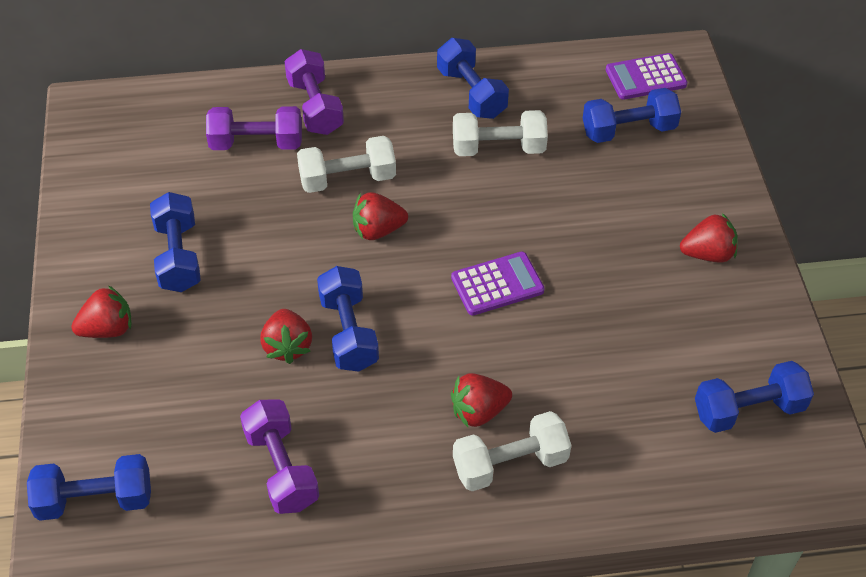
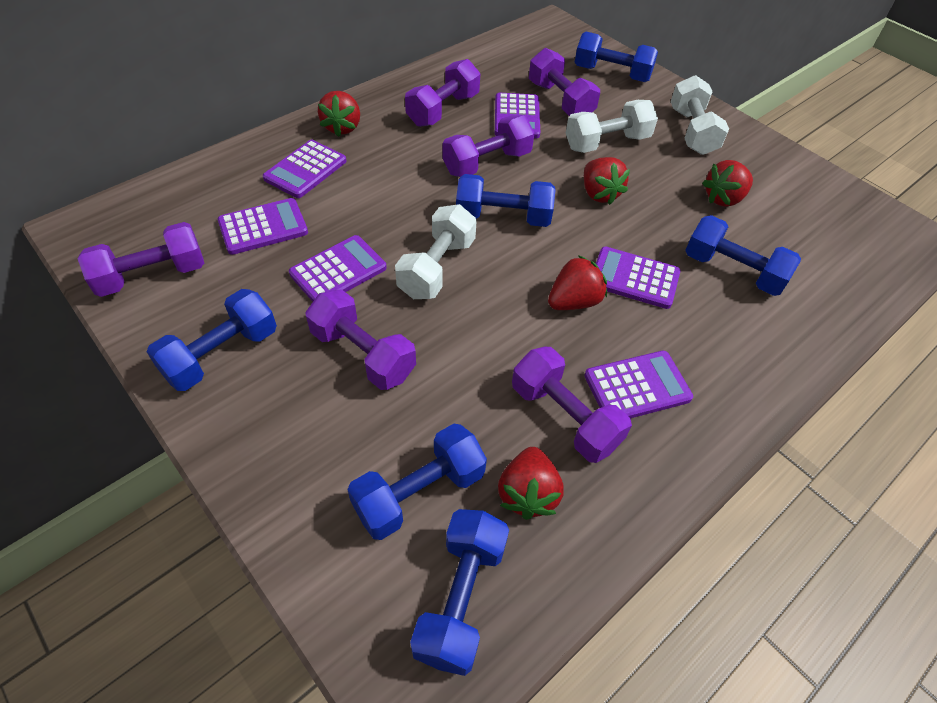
purple calculator: 2 -> 6
purple dumbbell: 3 -> 6

